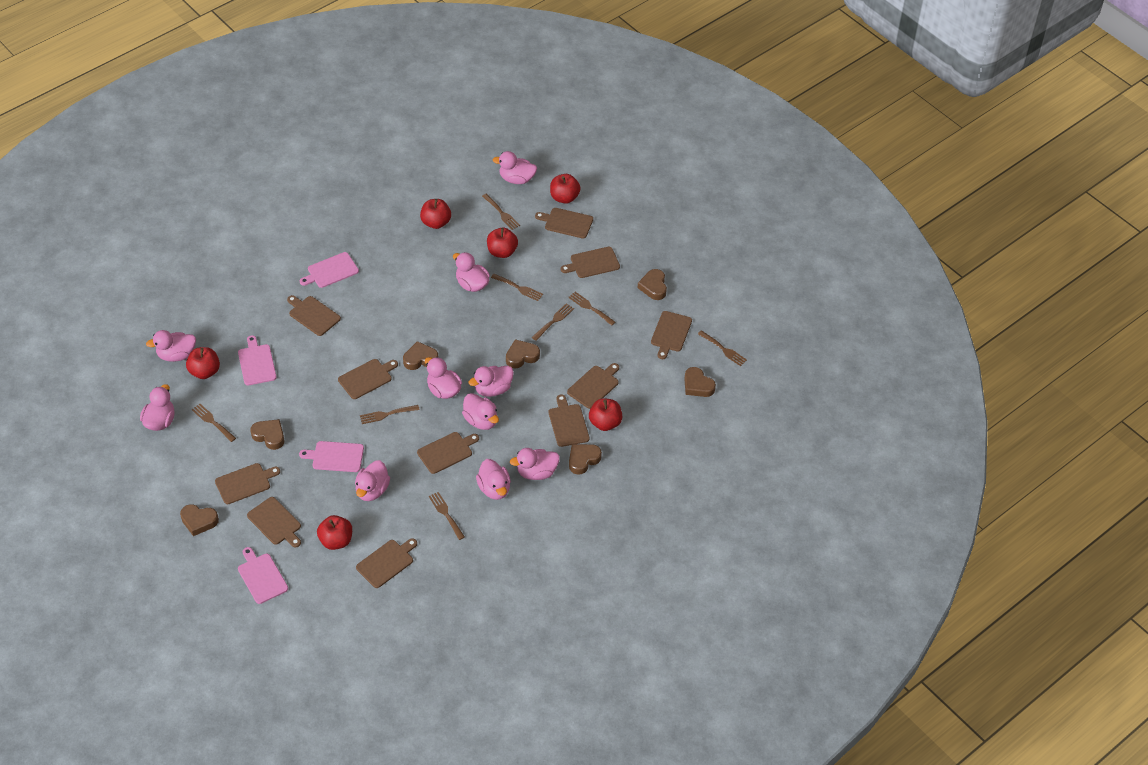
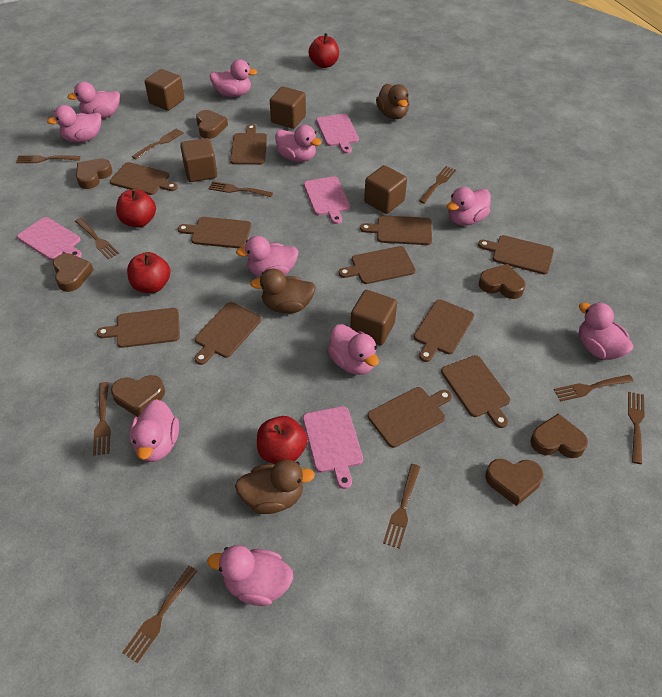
brown cube: 0 -> 5
brown duck: 0 -> 3
brown fork: 8 -> 10
red apple: 6 -> 4

